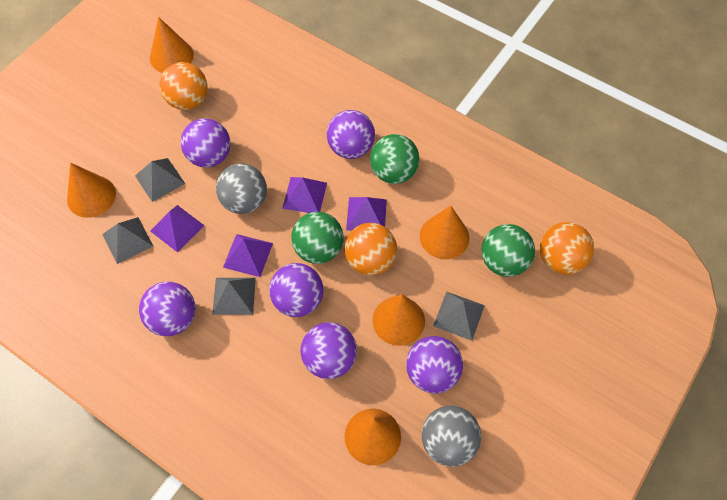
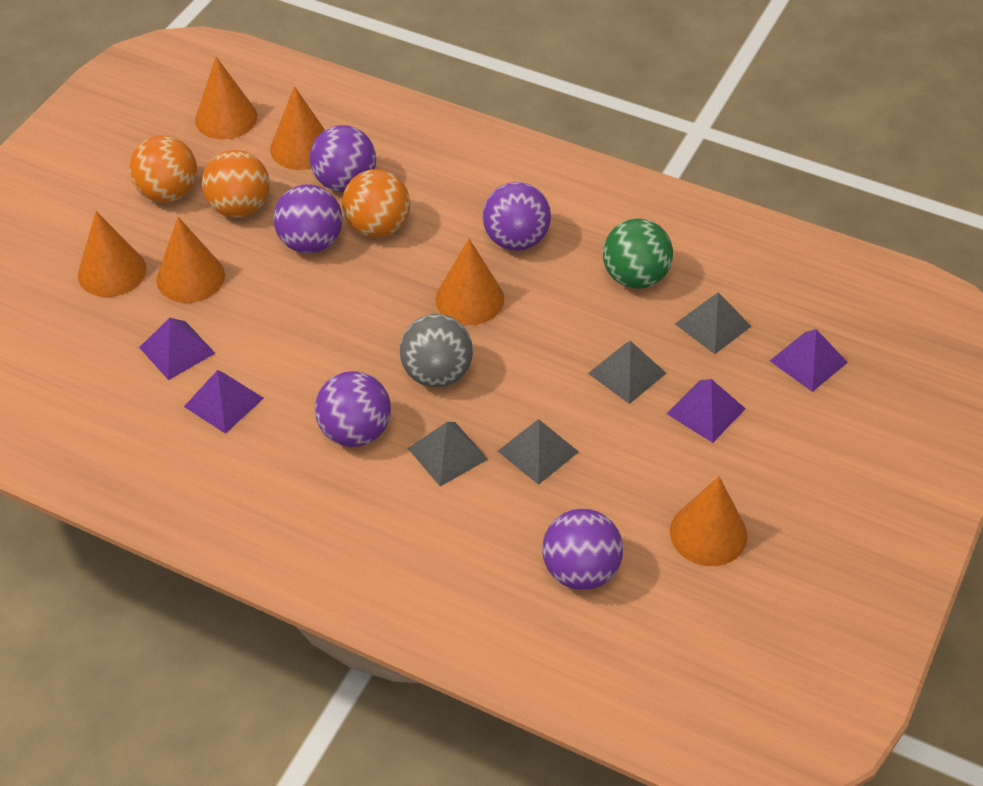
green ball: 3 -> 1
grey ball: 2 -> 1
orange cone: 5 -> 6
purple ball: 6 -> 5

